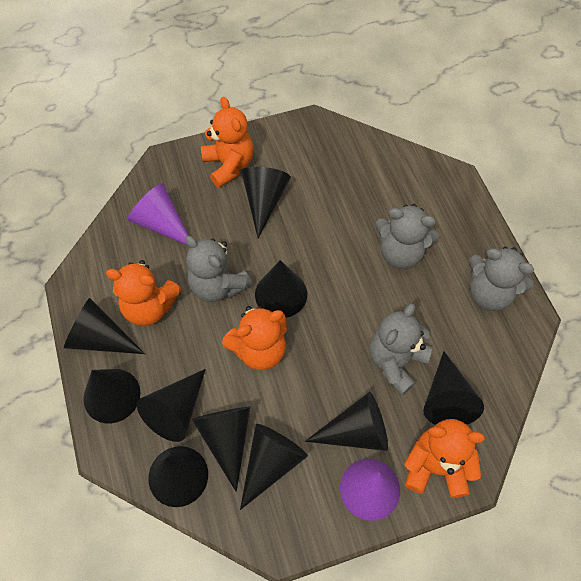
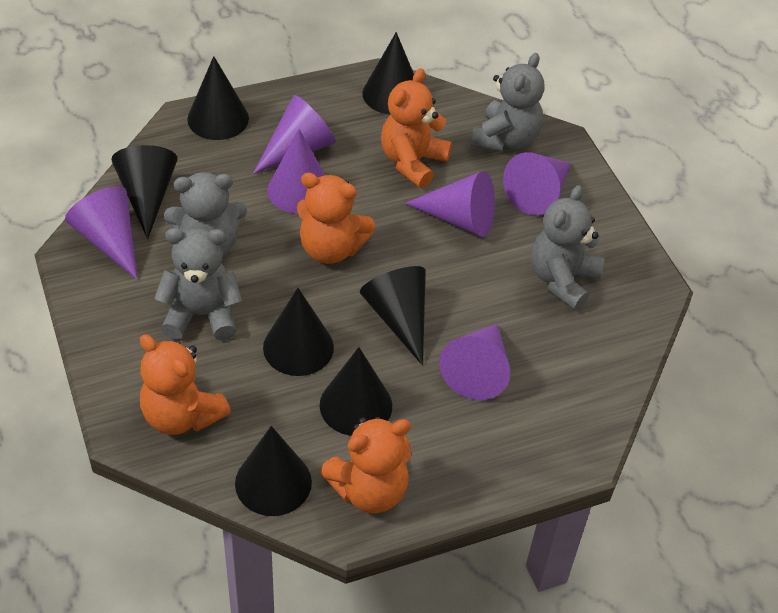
black cone: 10 -> 7
purple cone: 2 -> 6

